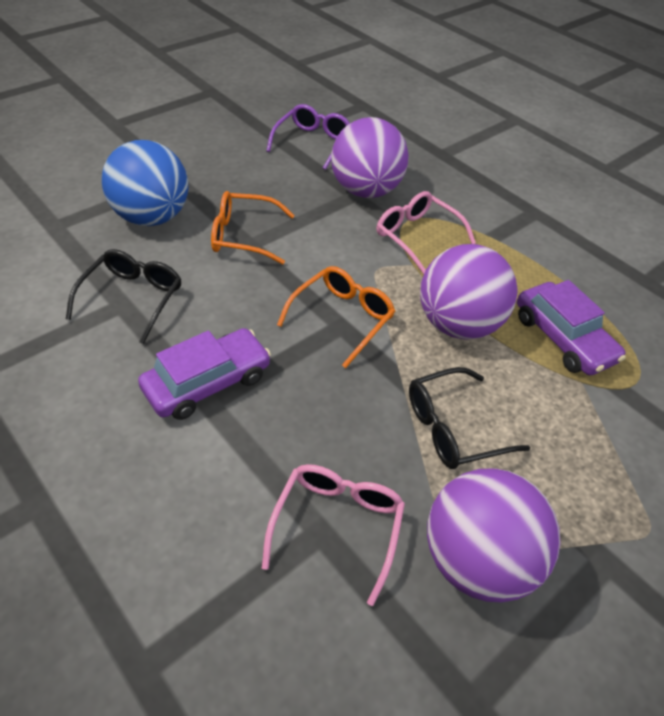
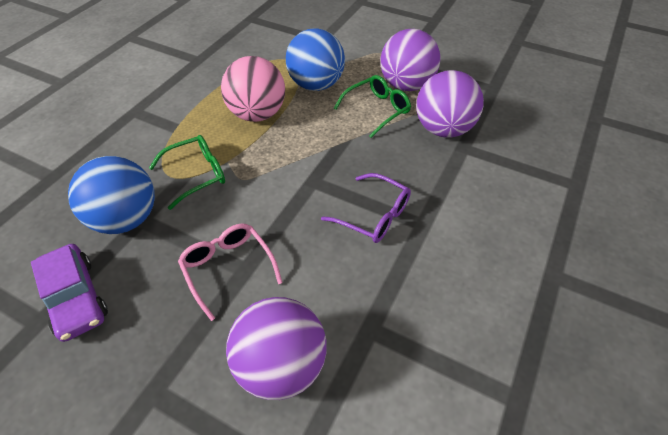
black glasses: 2 -> 0
blue ball: 1 -> 2
green glasses: 0 -> 2
orange glasses: 2 -> 0
pink ball: 0 -> 1
pink glasses: 2 -> 1
purple car: 2 -> 1

